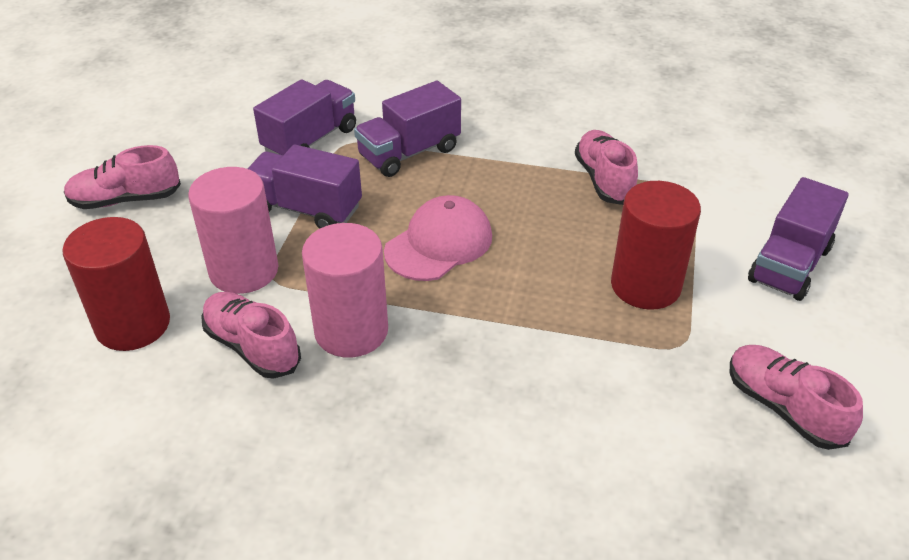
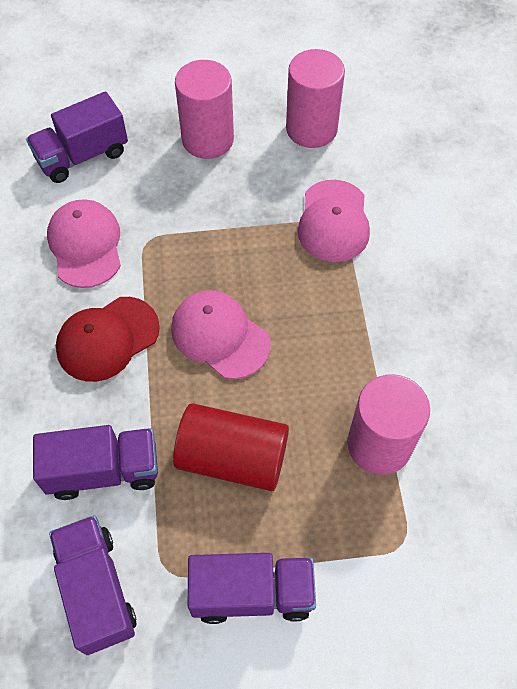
pink cap: 1 -> 3
pink cylinder: 2 -> 3
pink shoe: 4 -> 0
red cap: 0 -> 1
red cylinder: 2 -> 1

